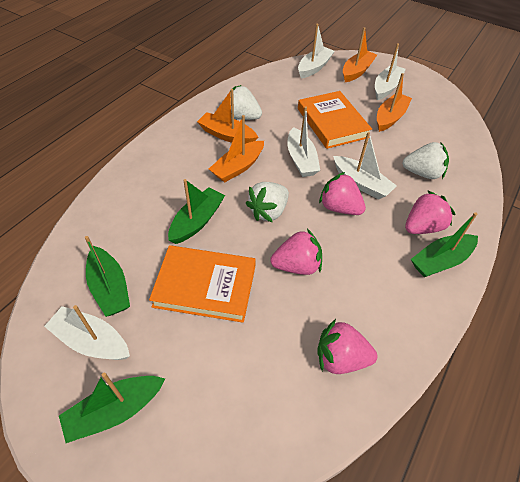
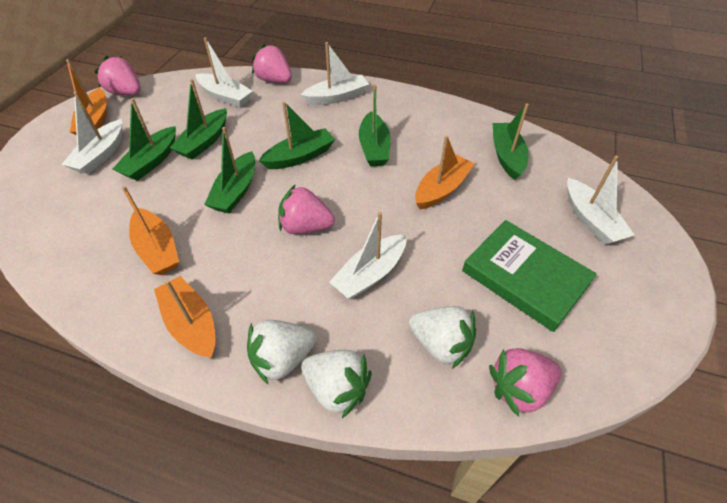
green boat: 4 -> 6
green book: 0 -> 1
orange book: 2 -> 0

